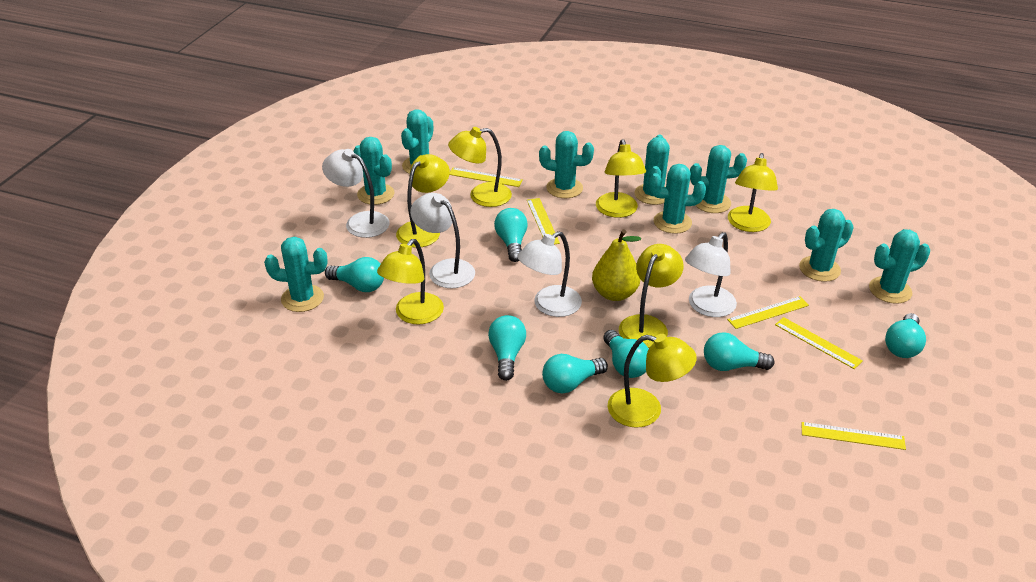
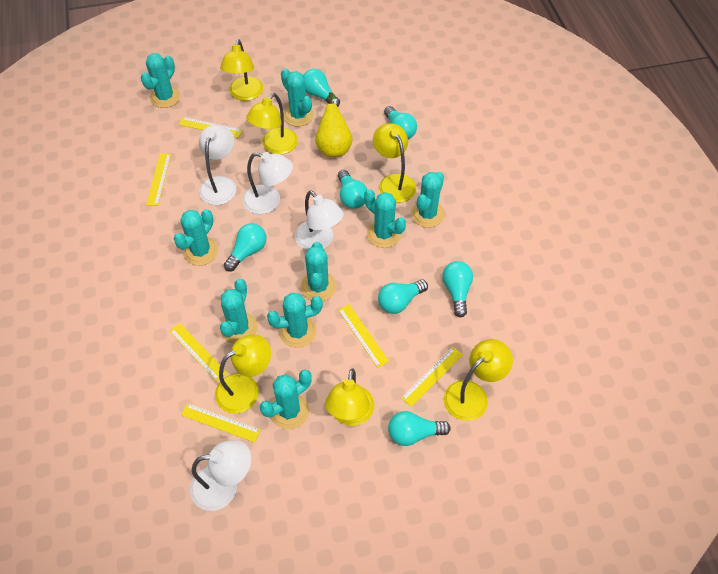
yellow lamp: 7 -> 6
yellow ruler: 5 -> 6

